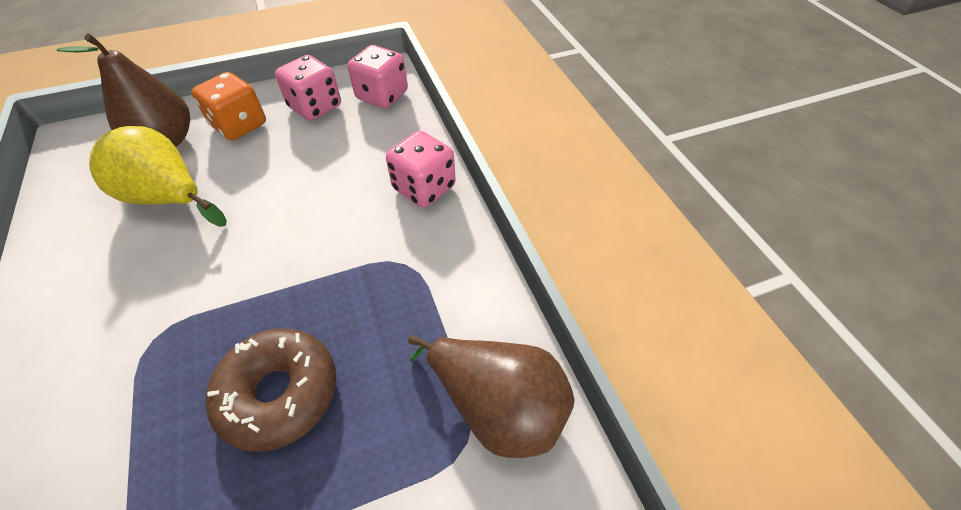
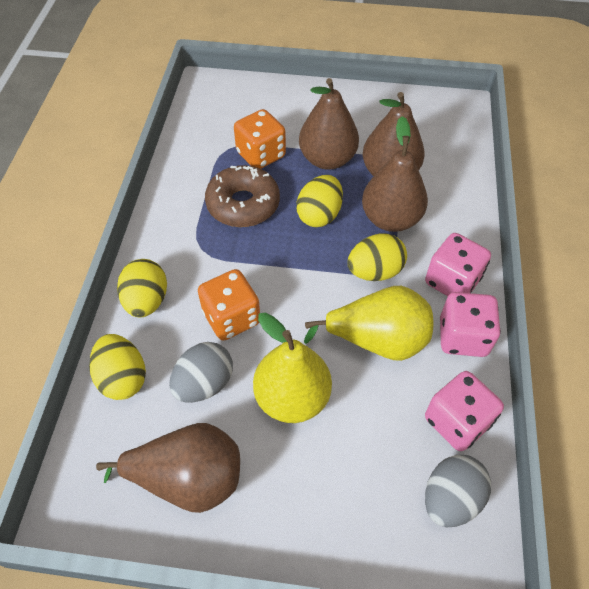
brown pear: 2 -> 4
grey egg: 0 -> 2
orange dice: 1 -> 2
yellow egg: 0 -> 4
yellow pear: 1 -> 2

